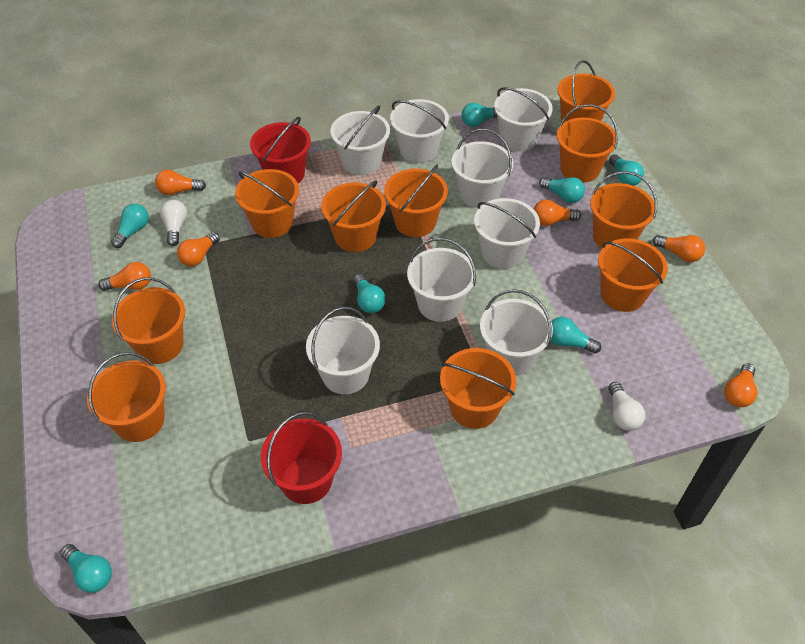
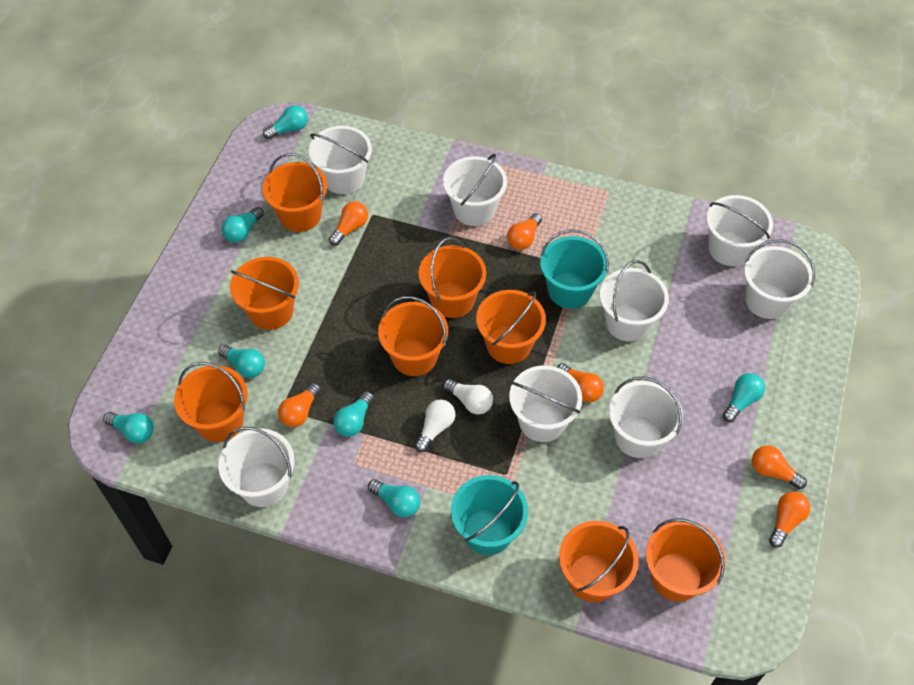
orange bucket: 10 -> 8
red bucket: 2 -> 0
turquoise bucket: 0 -> 2

